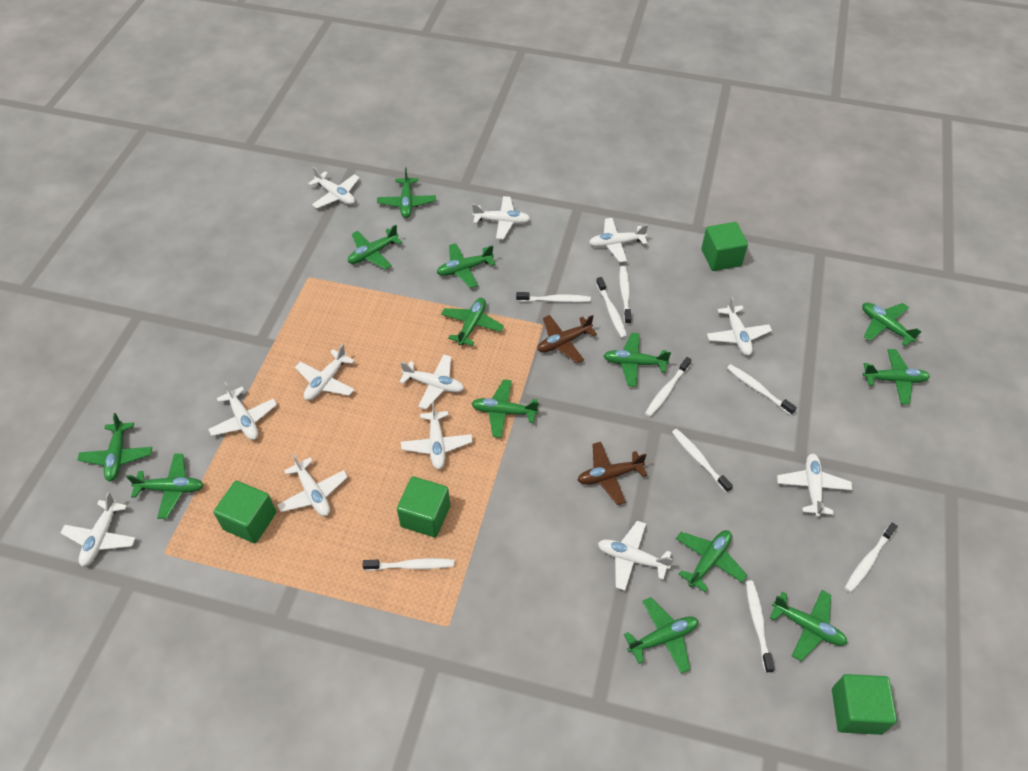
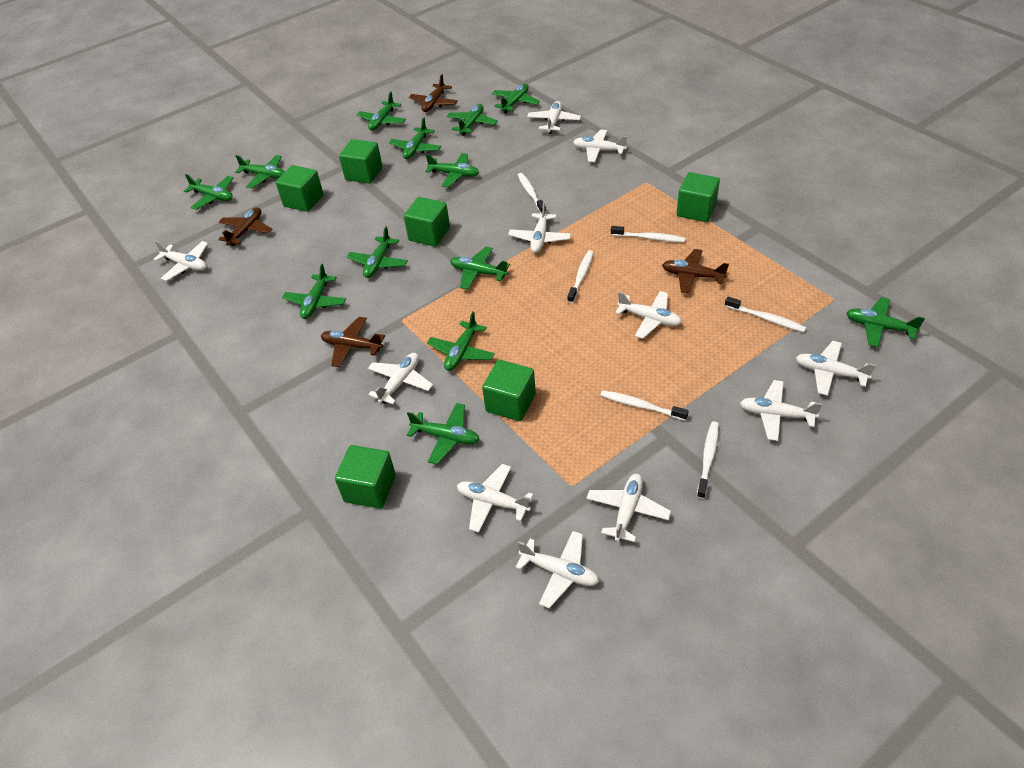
brown plane: 2 -> 4
green cube: 4 -> 6
white plane: 12 -> 11
white toothbrush: 9 -> 6

